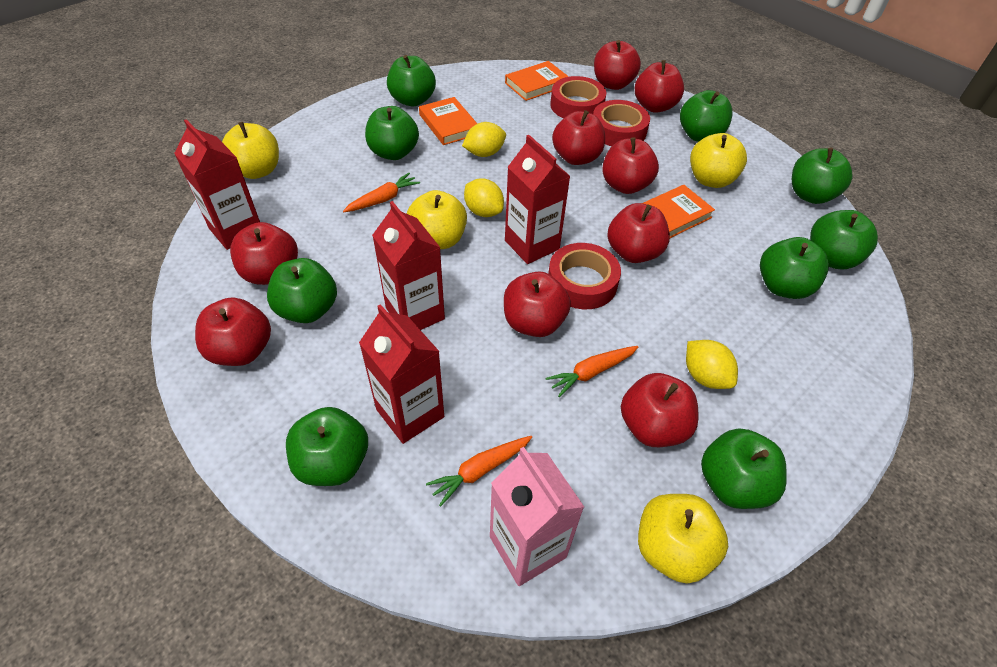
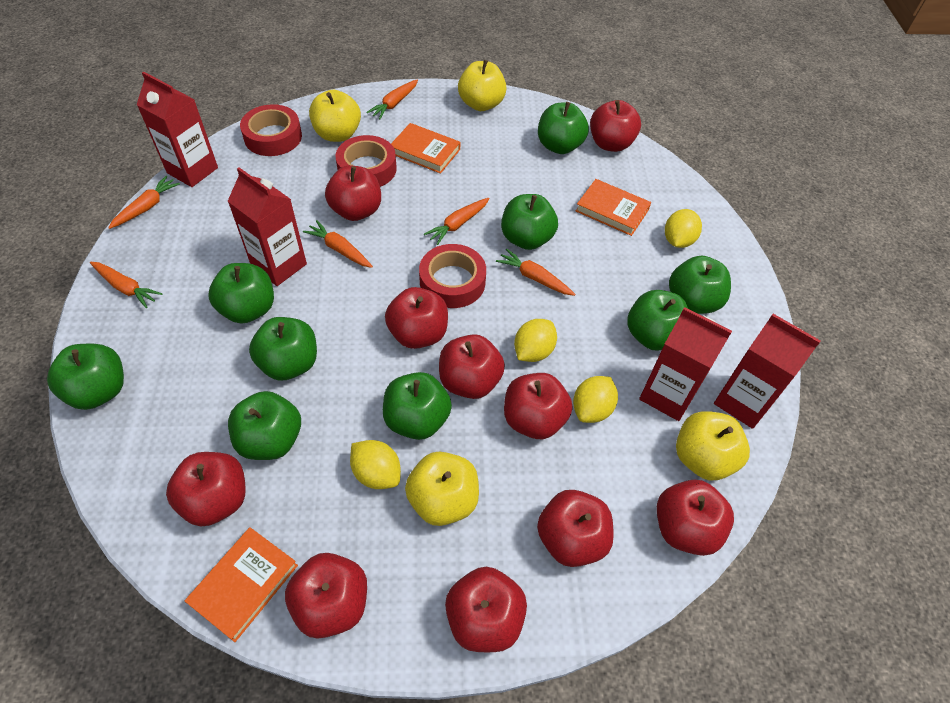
orange carrot: 3 -> 6
pink carton: 1 -> 0
red apple: 9 -> 10
yellow lemon: 3 -> 4

